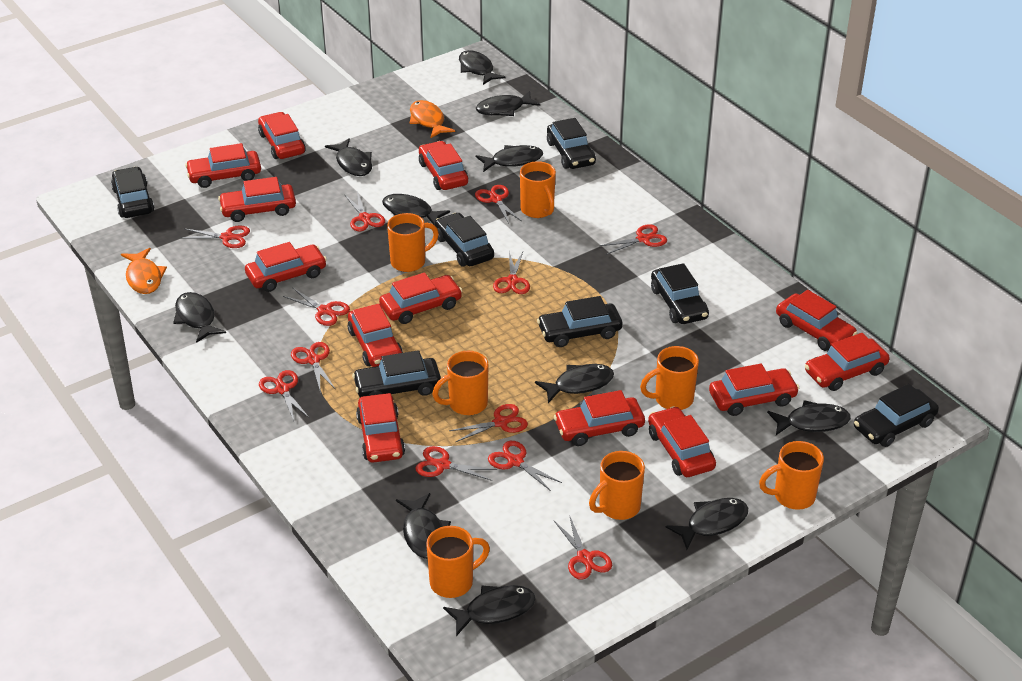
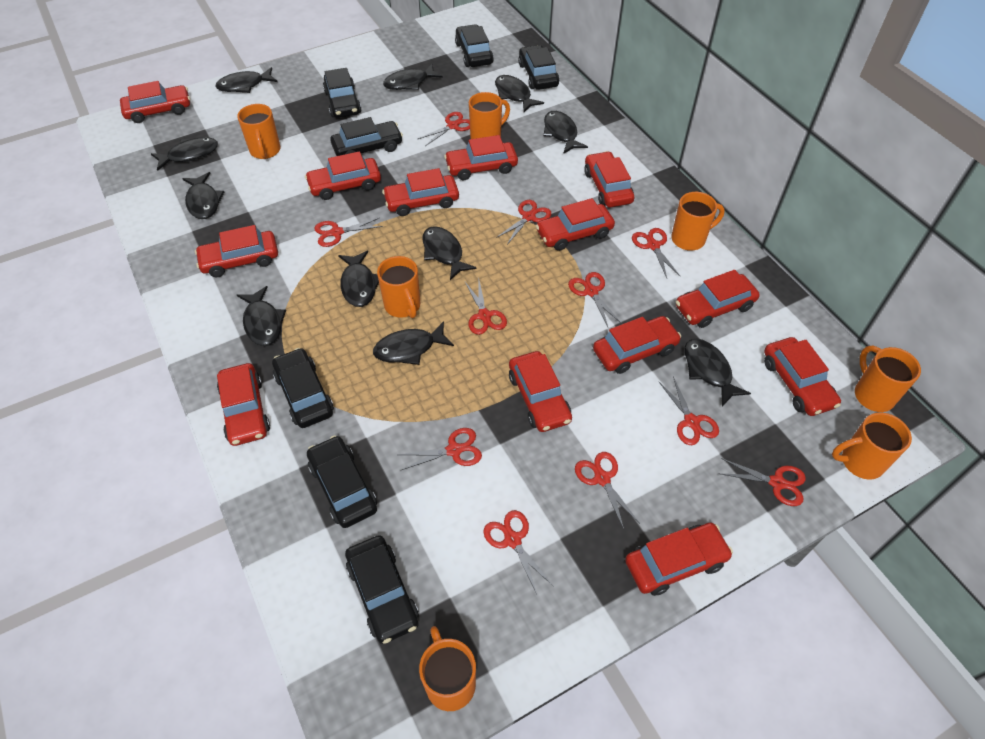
orange fish: 2 -> 0
red scissors: 12 -> 11

